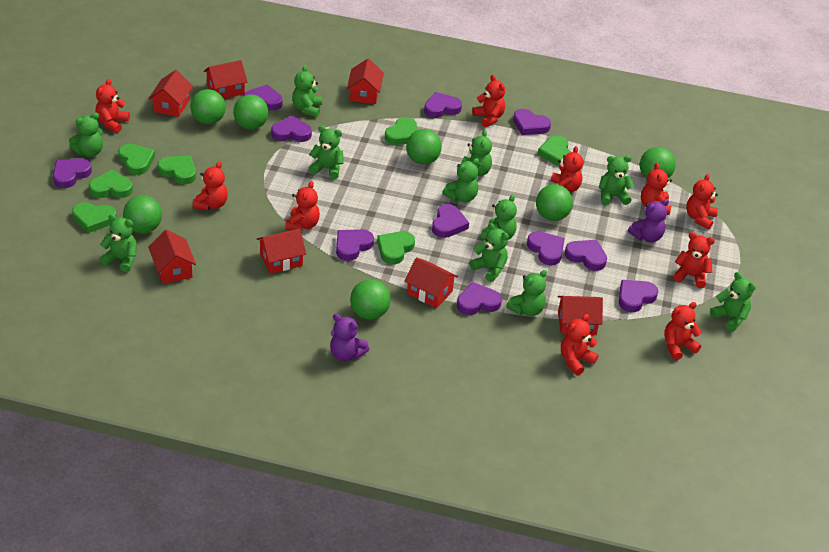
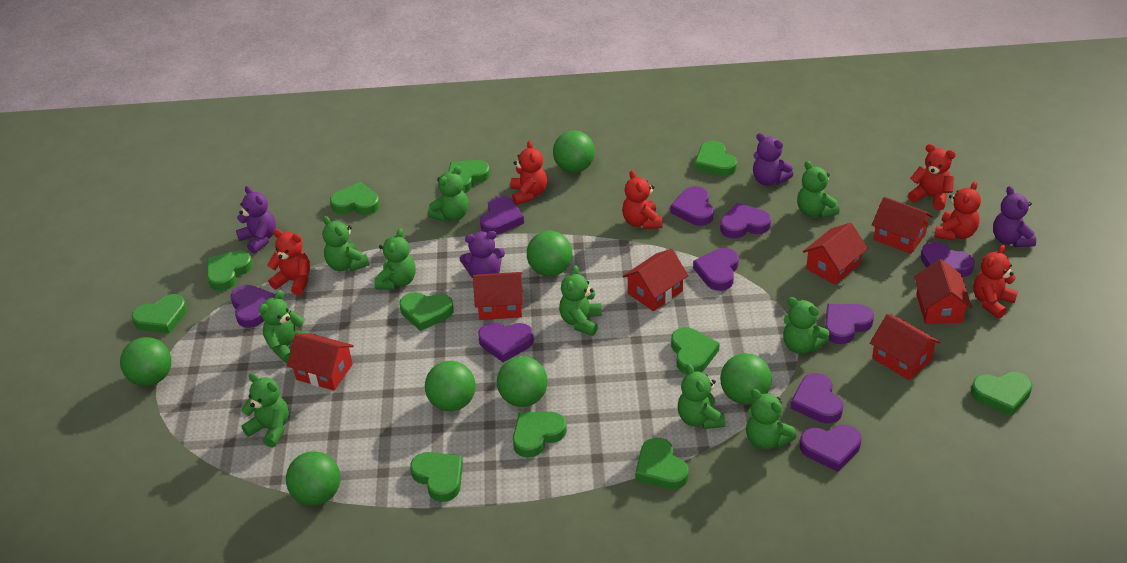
green heart: 7 -> 11
green teddy bear: 11 -> 10
purple heart: 11 -> 10
purple teddy bear: 2 -> 4
red teddy bear: 10 -> 6

